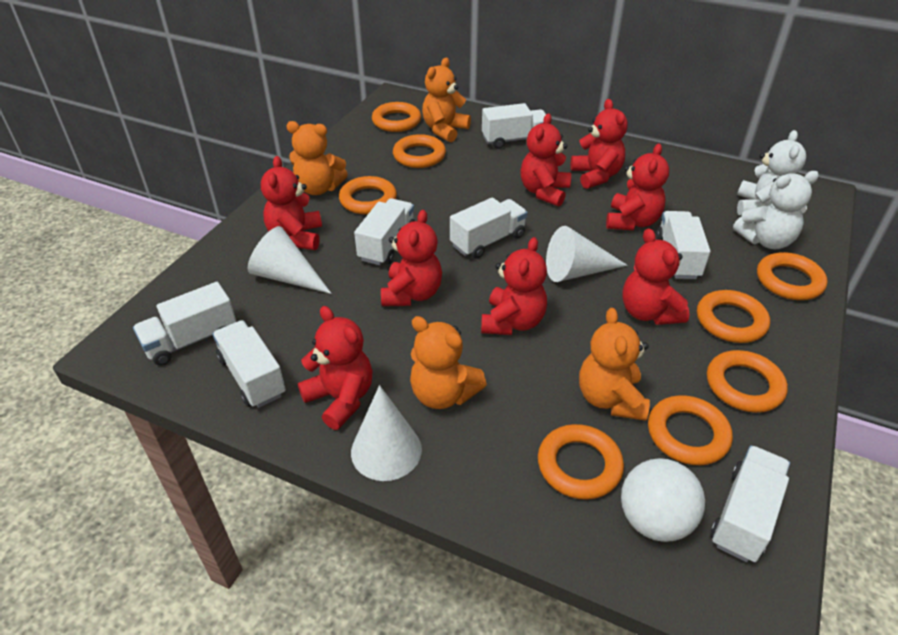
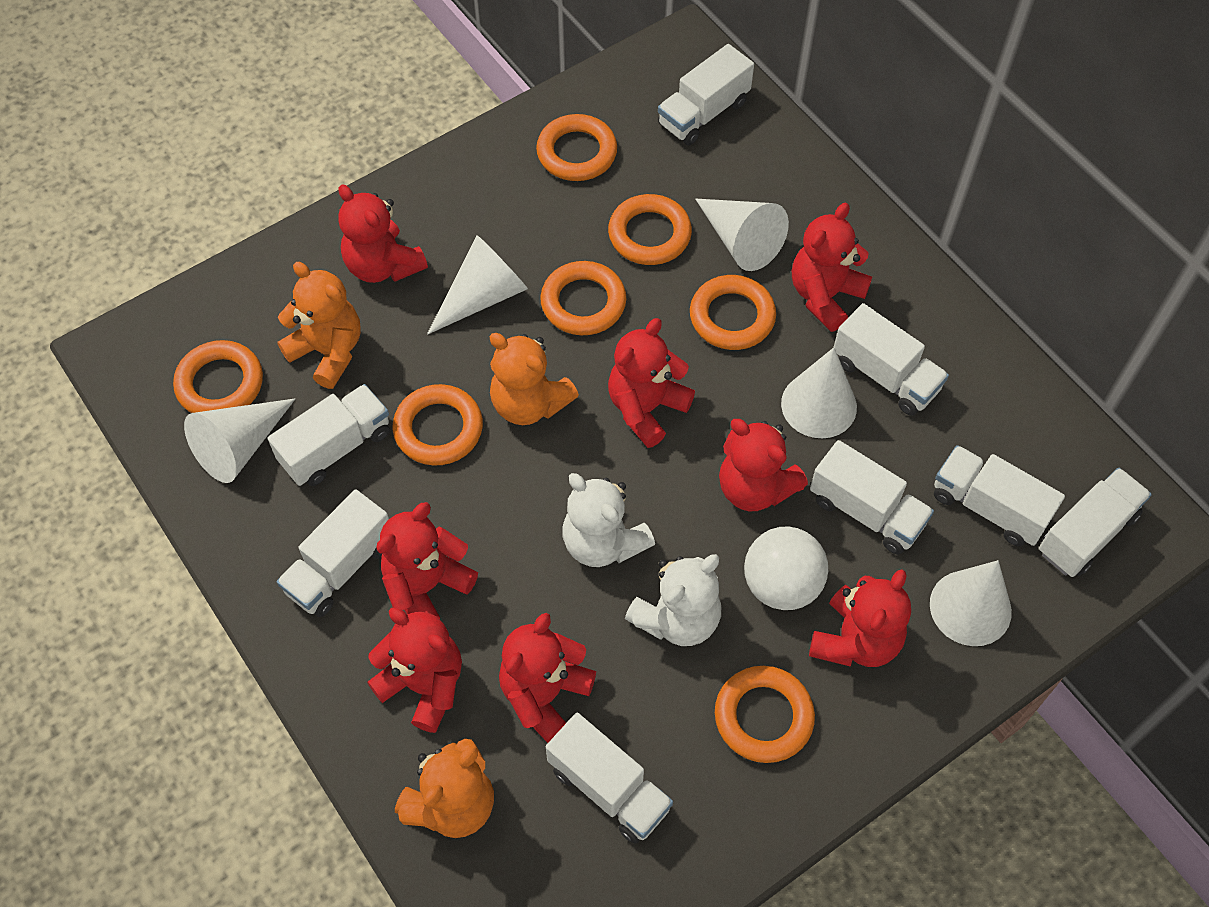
orange ring: 8 -> 7
orange teddy bear: 4 -> 3
white cone: 3 -> 5
white truck: 7 -> 8

